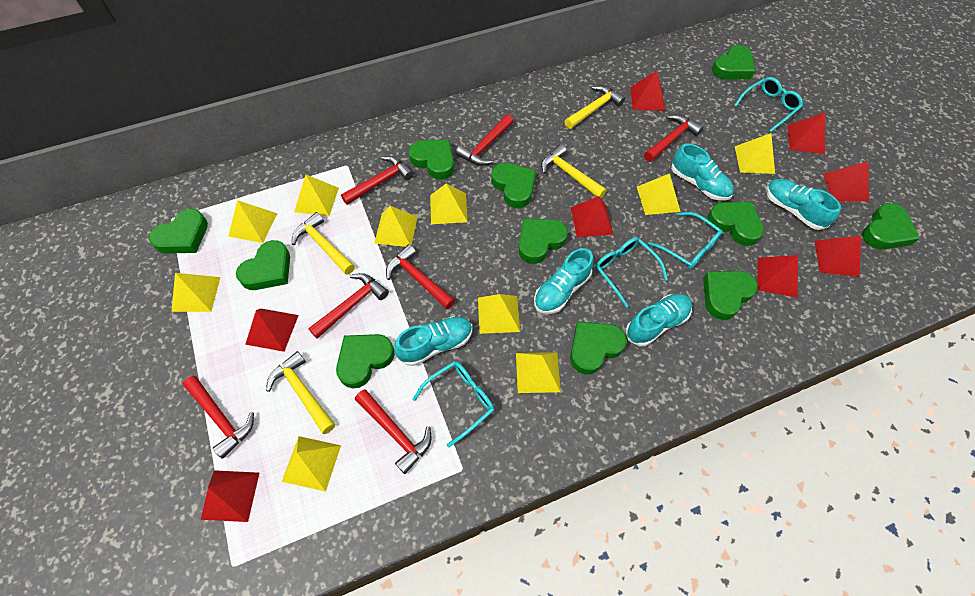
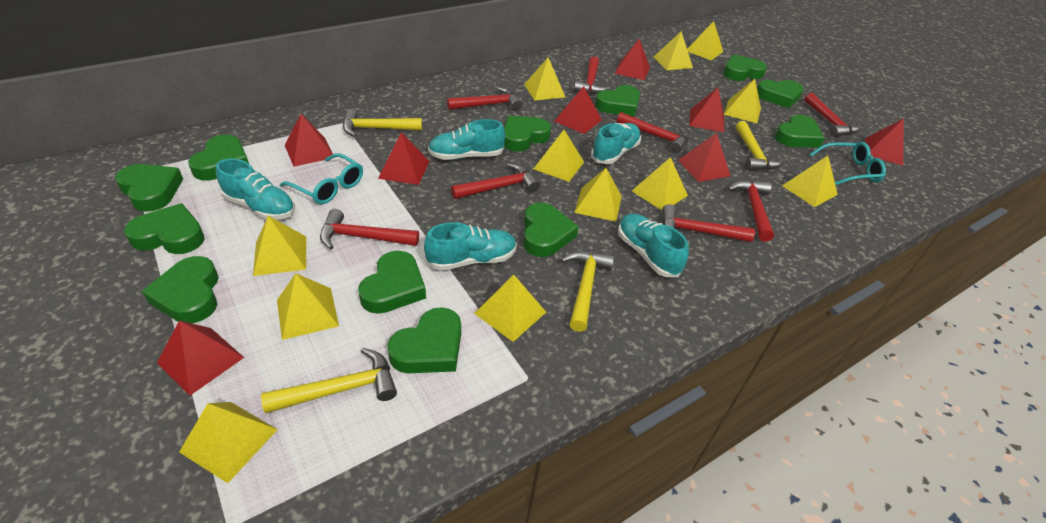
green heart: 11 -> 12
red hammer: 7 -> 8
turquoise glasses: 4 -> 2
yellow pyramid: 10 -> 12

